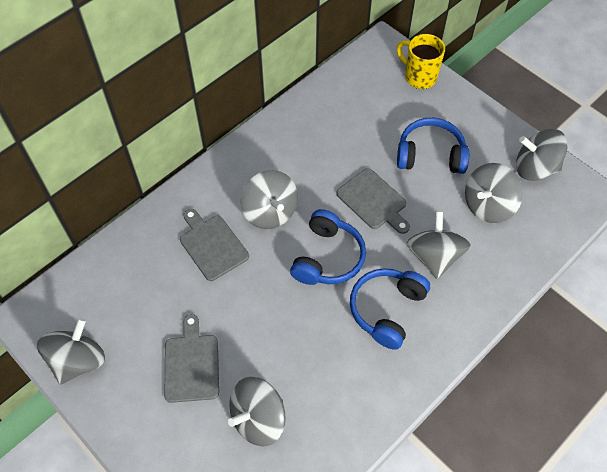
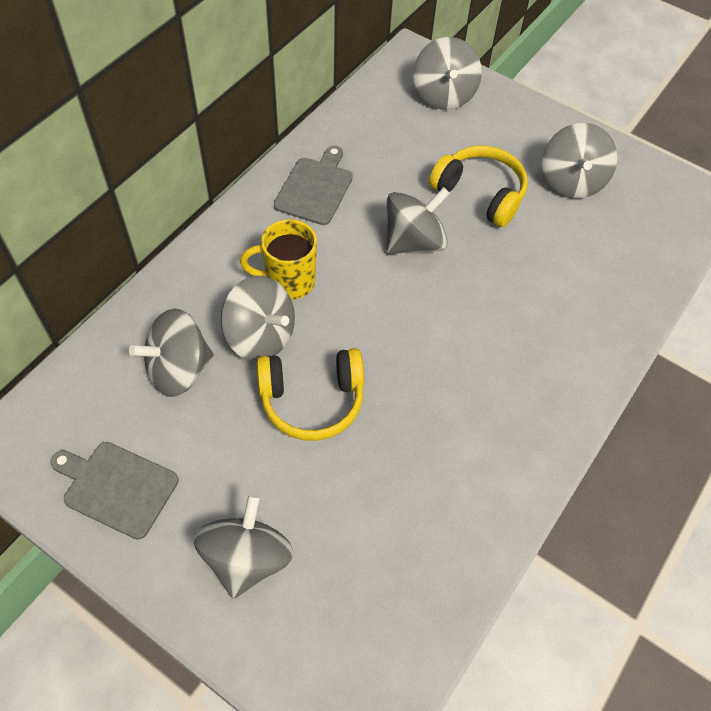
blue headphones: 3 -> 0
grey cutting board: 3 -> 2
yellow headphones: 0 -> 2

